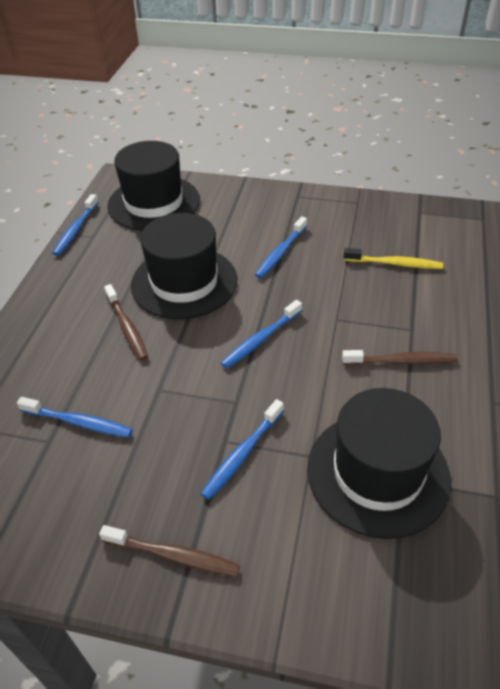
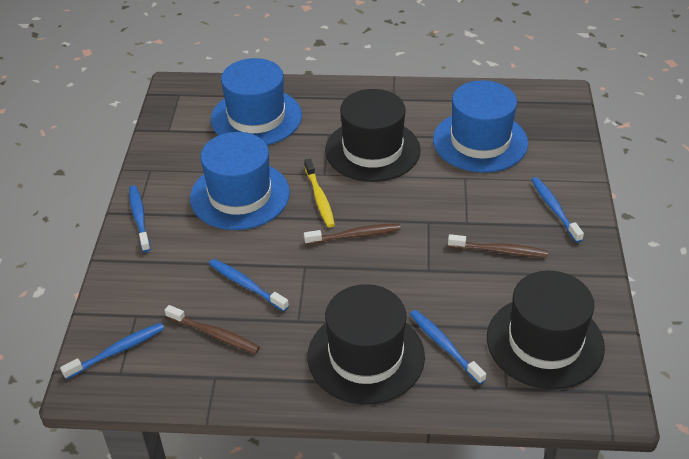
blue hat: 0 -> 3

